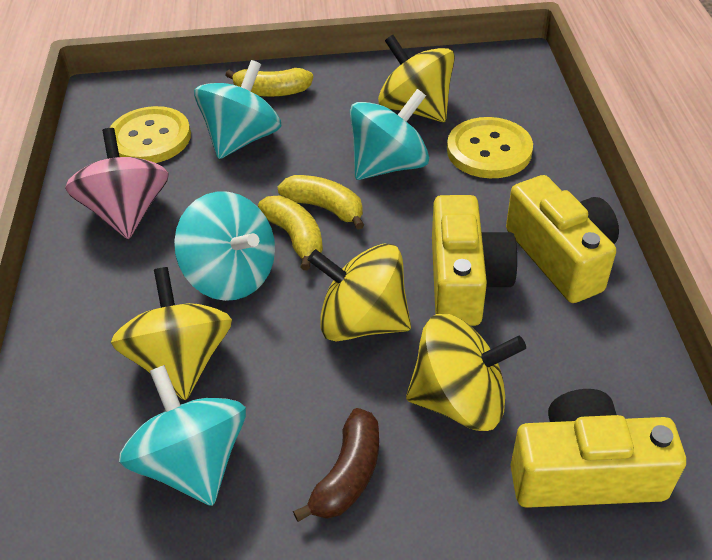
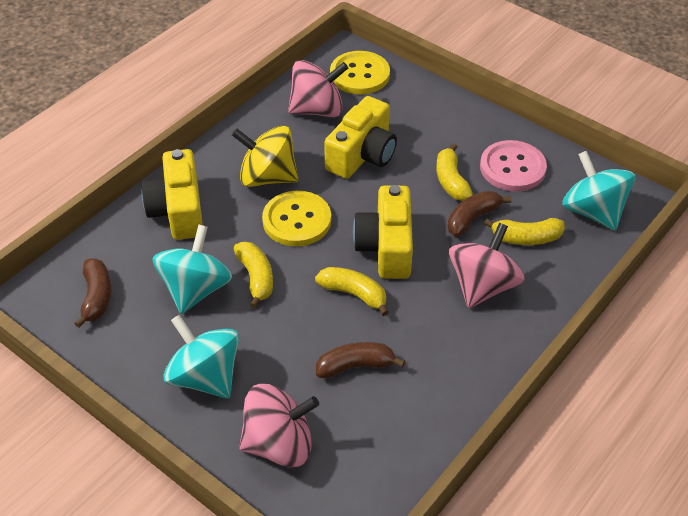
brown banana: 1 -> 3
pink button: 0 -> 1
pink spinning top: 1 -> 3
turquoise spinning top: 4 -> 3
yellow banana: 3 -> 4
yellow spinning top: 4 -> 1

